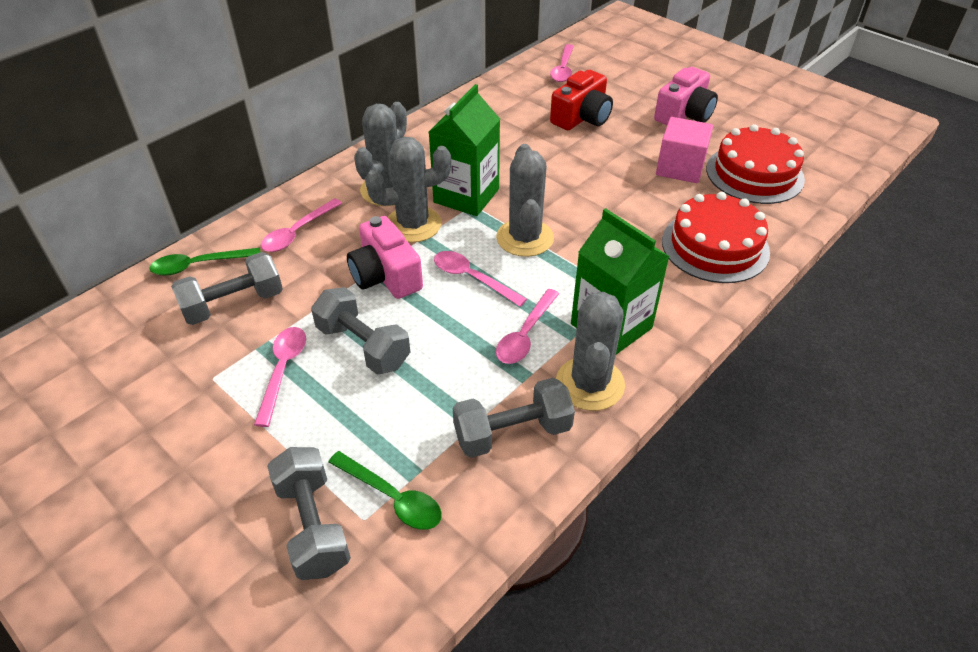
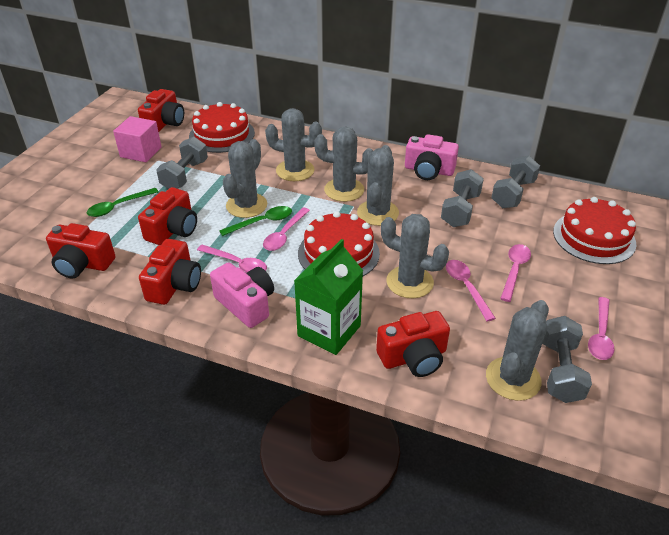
green carton: 2 -> 1
grey cactus: 4 -> 6
red cake: 2 -> 3
red camera: 1 -> 5

